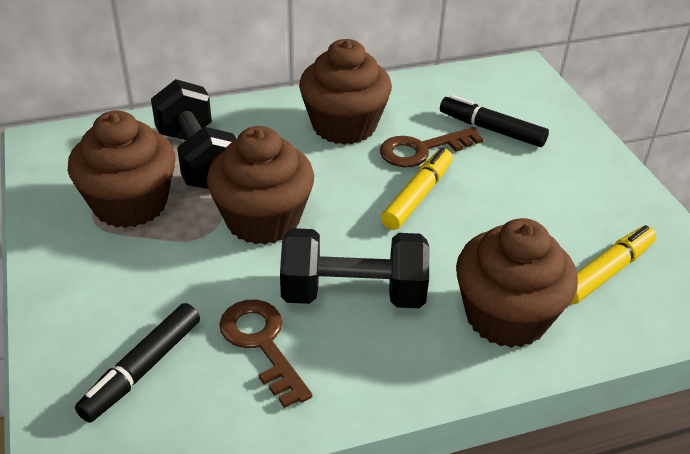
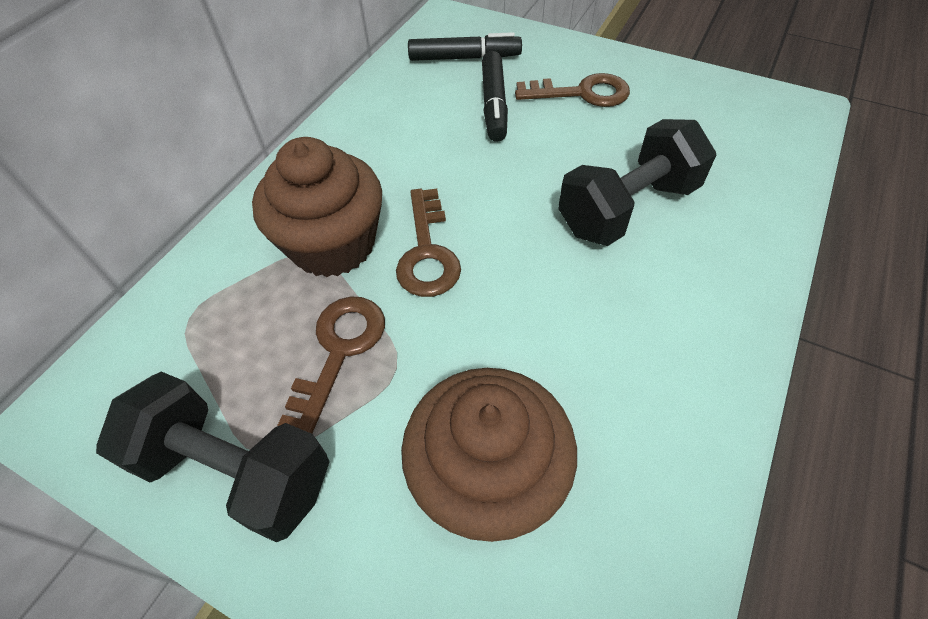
brown cupcake: 4 -> 2
brown key: 2 -> 3
yellow marker: 2 -> 0

